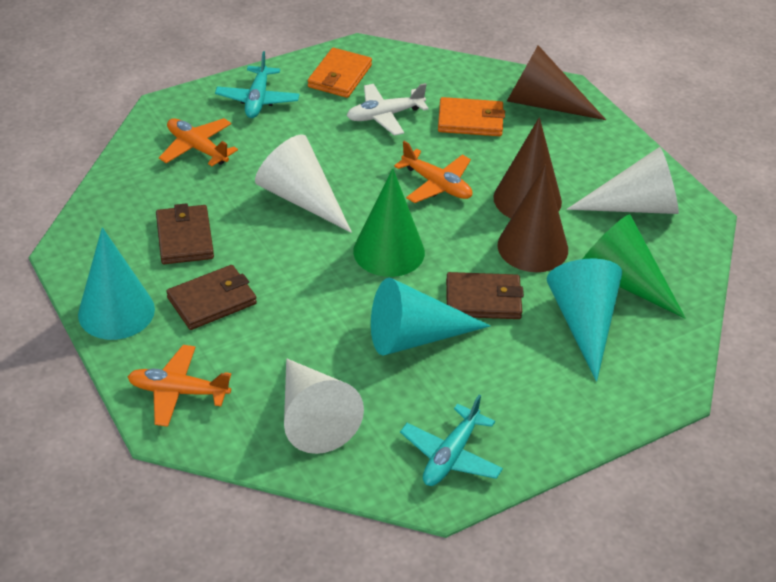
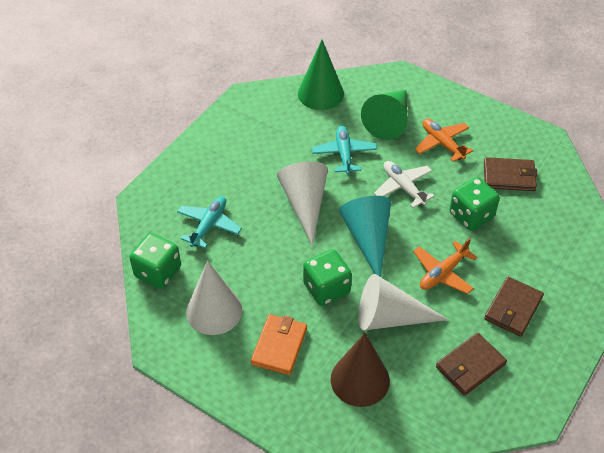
brown cone: 3 -> 1
green dice: 0 -> 3
orange plane: 3 -> 2
orange wallet: 2 -> 1
turquoise cone: 3 -> 1

